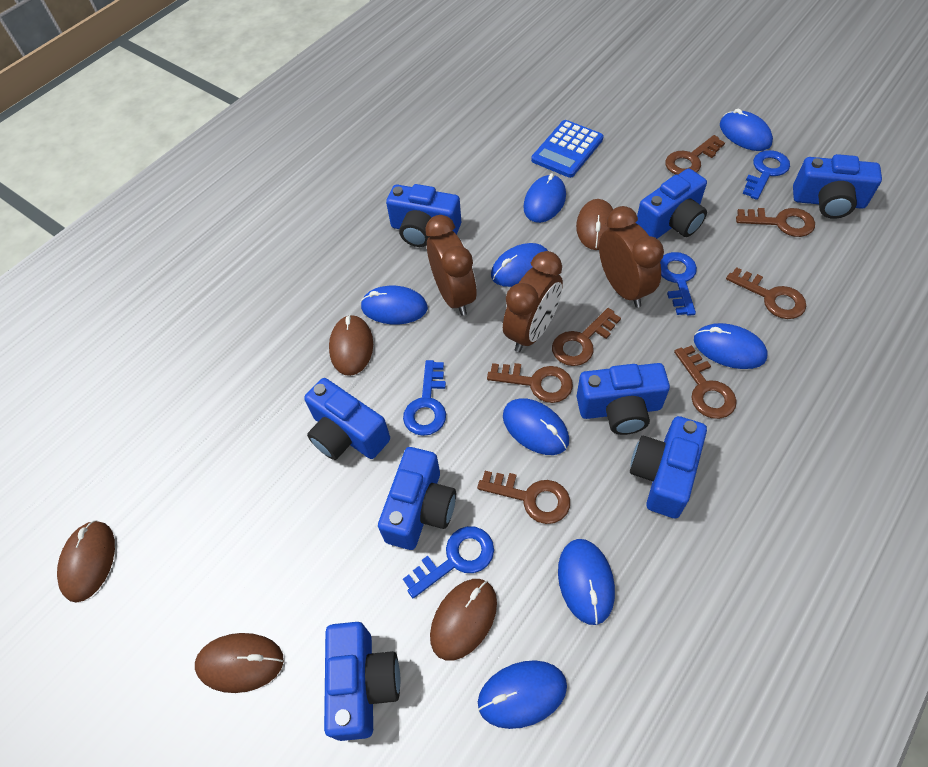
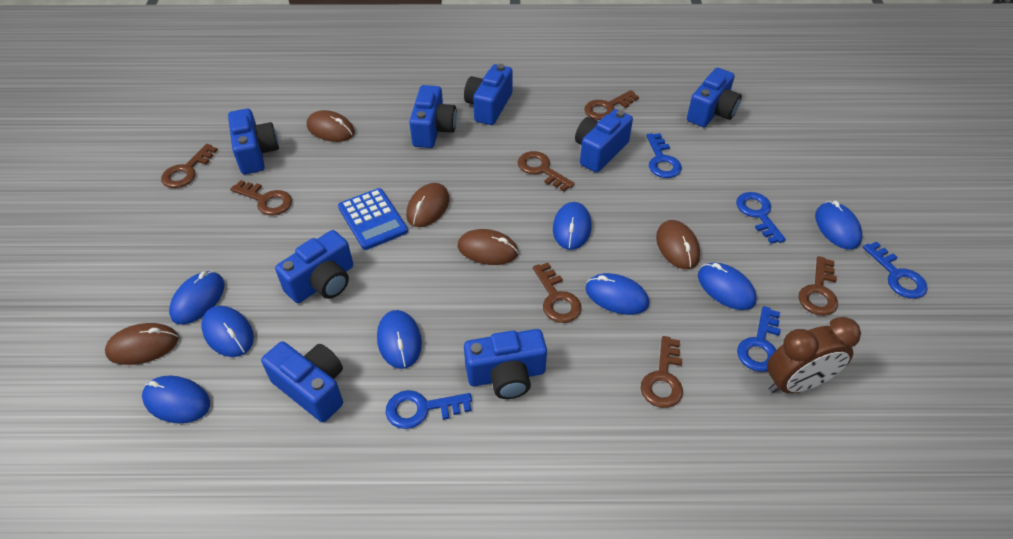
blue key: 4 -> 5
brown clock: 3 -> 1

